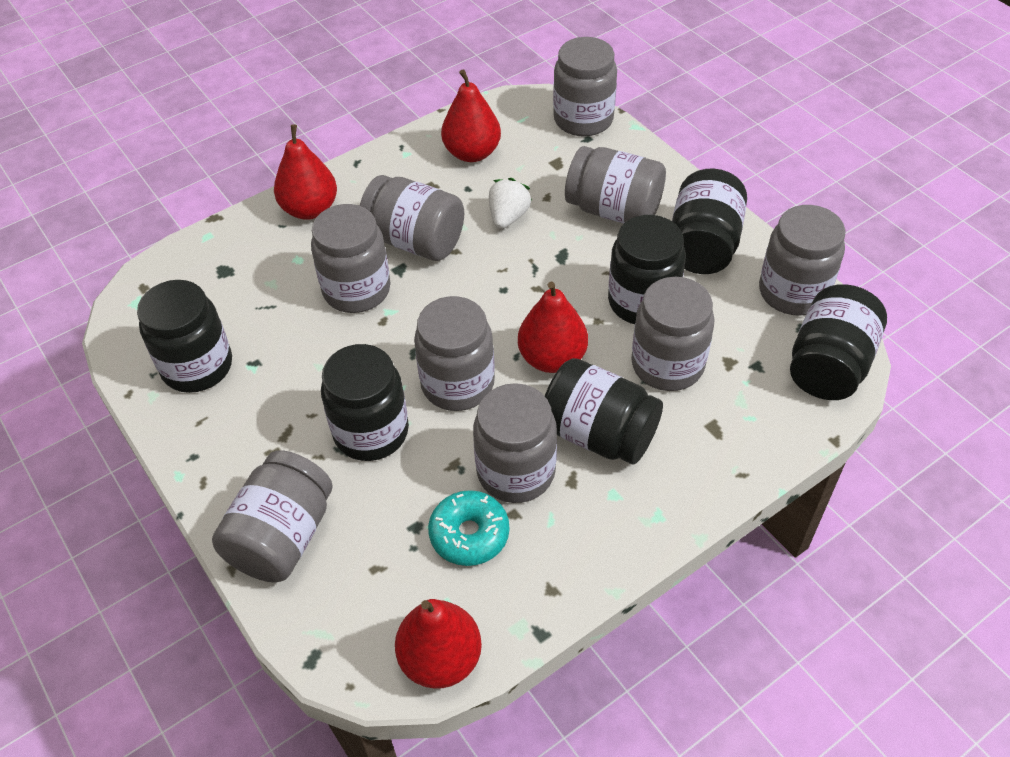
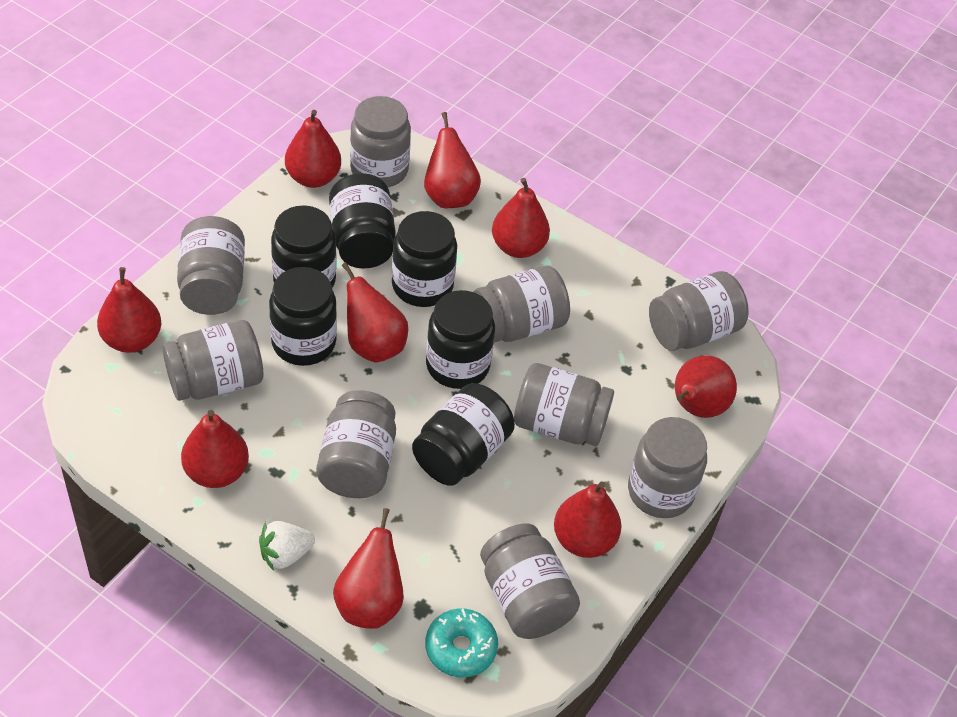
red pear: 4 -> 9

